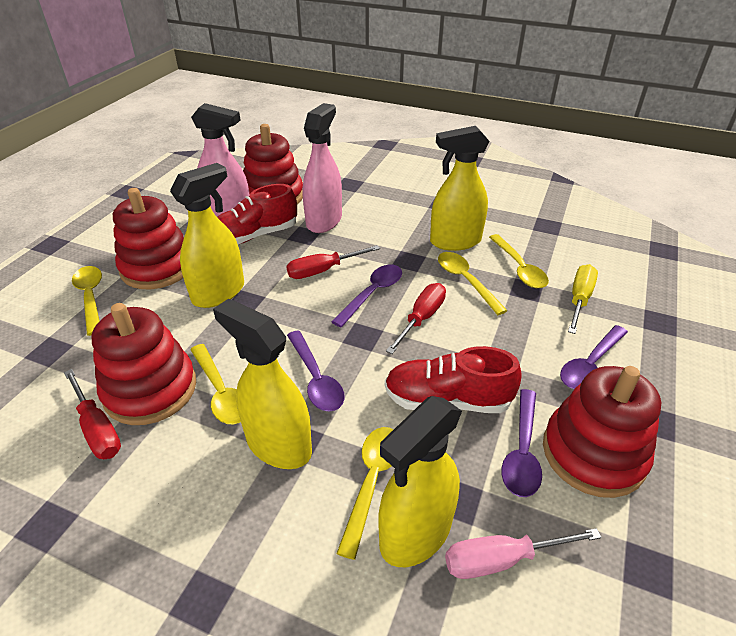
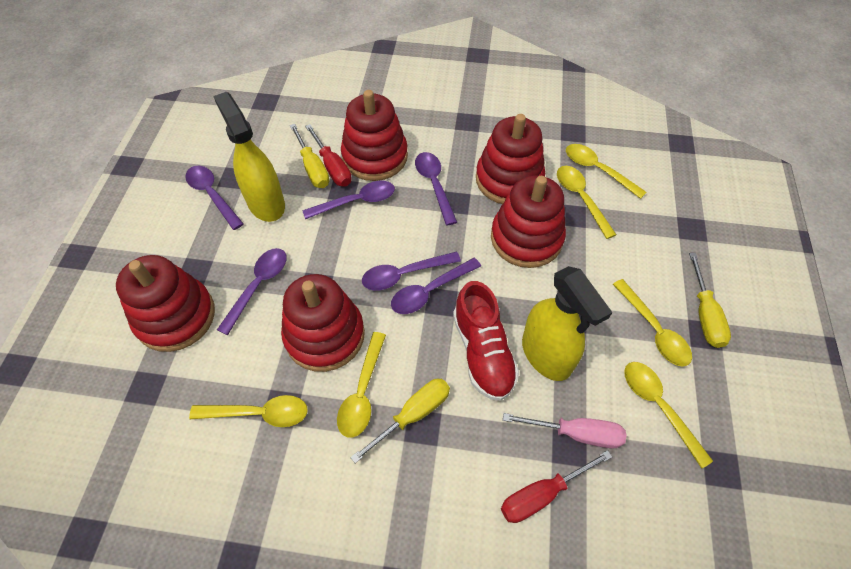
pink spray bottle: 2 -> 0
purple spoon: 4 -> 6
red screwdriver: 3 -> 2
red shoe: 2 -> 1
red stacking toy: 4 -> 5
yellow screwdriver: 1 -> 3
yellow spoon: 5 -> 6
yellow spray bottle: 4 -> 2

